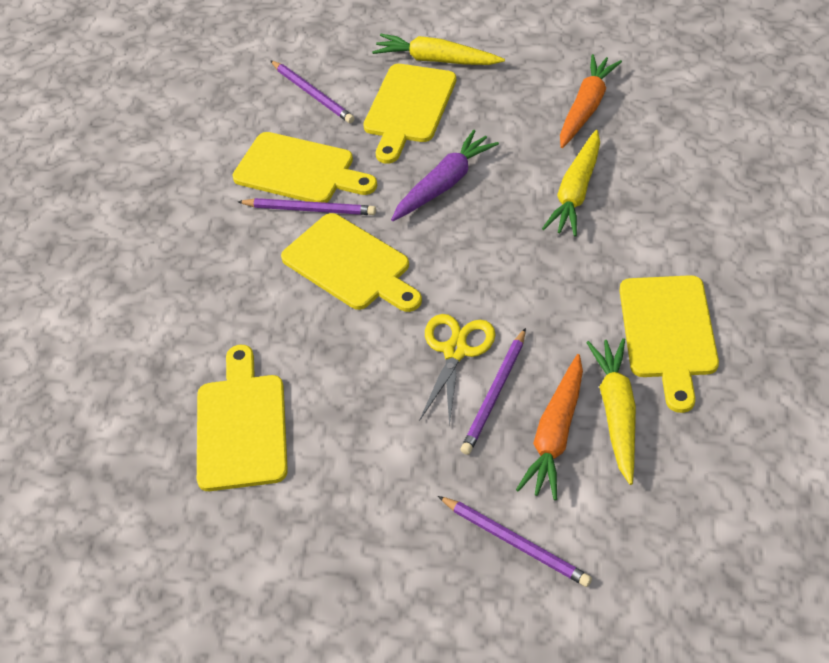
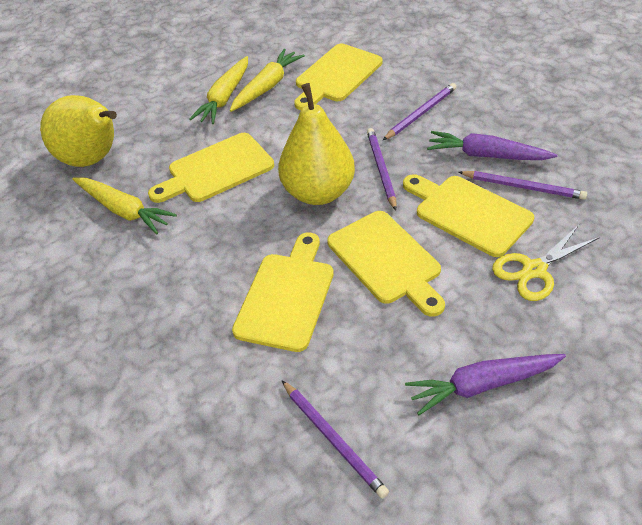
orange carrot: 2 -> 0
purple carrot: 1 -> 2
yellow pear: 0 -> 2

